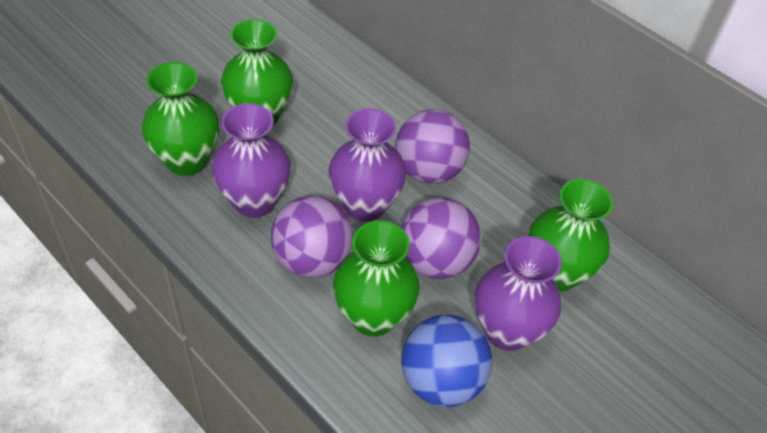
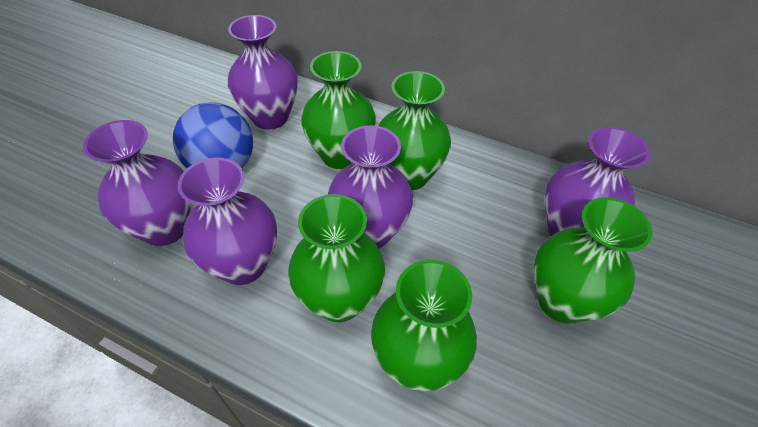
green vase: 4 -> 5
purple ball: 3 -> 0
purple vase: 3 -> 5

